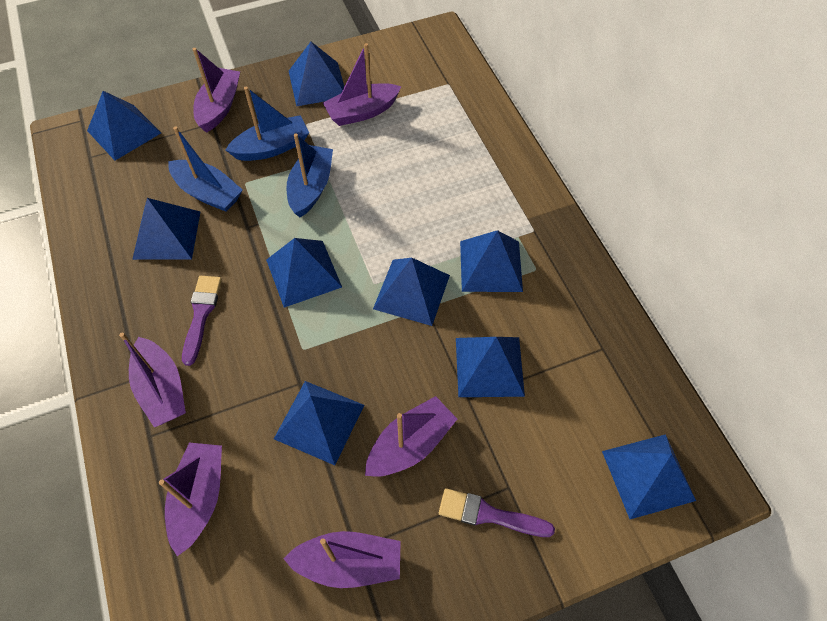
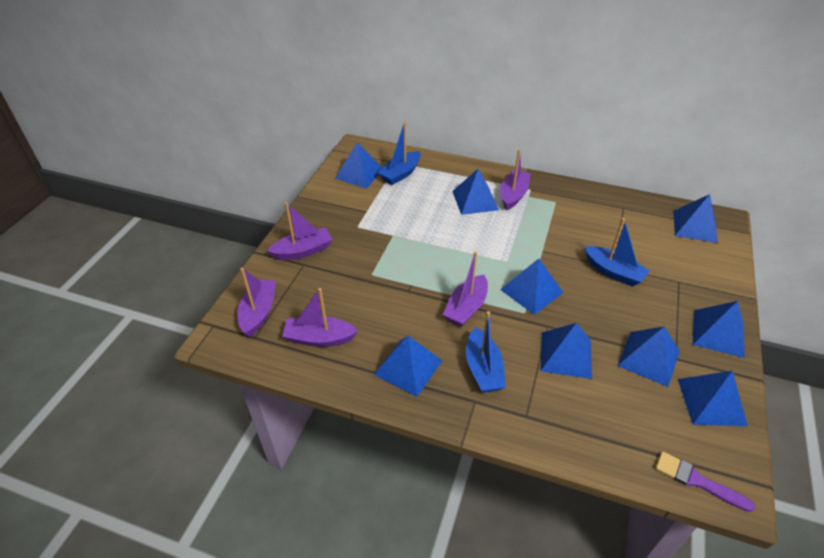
purple boat: 6 -> 5
purple brush: 2 -> 1

